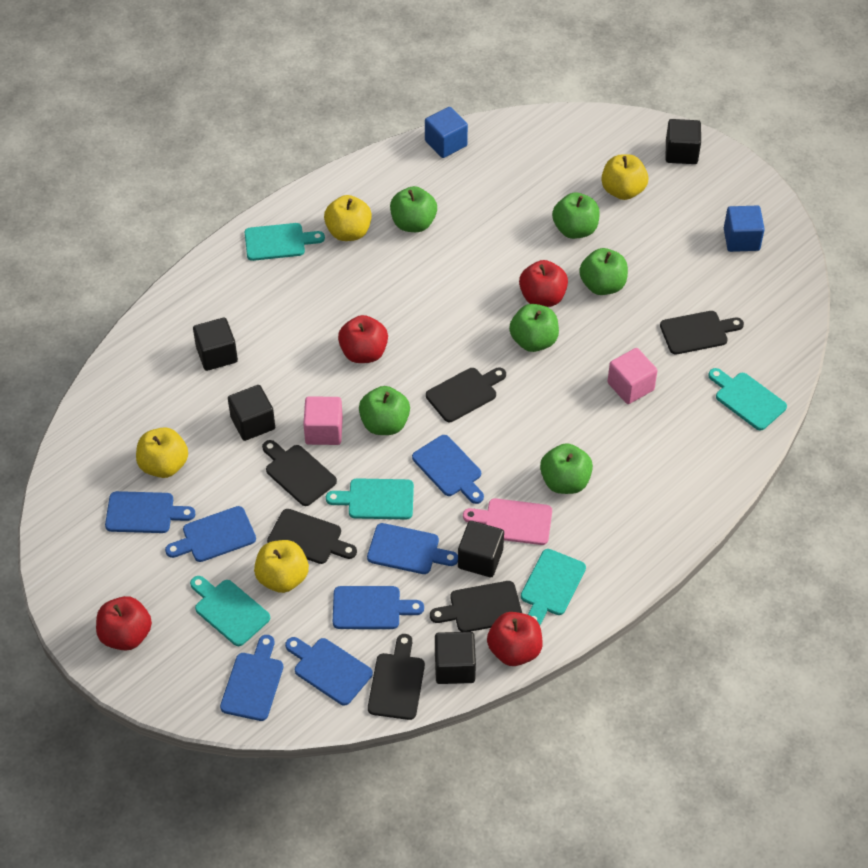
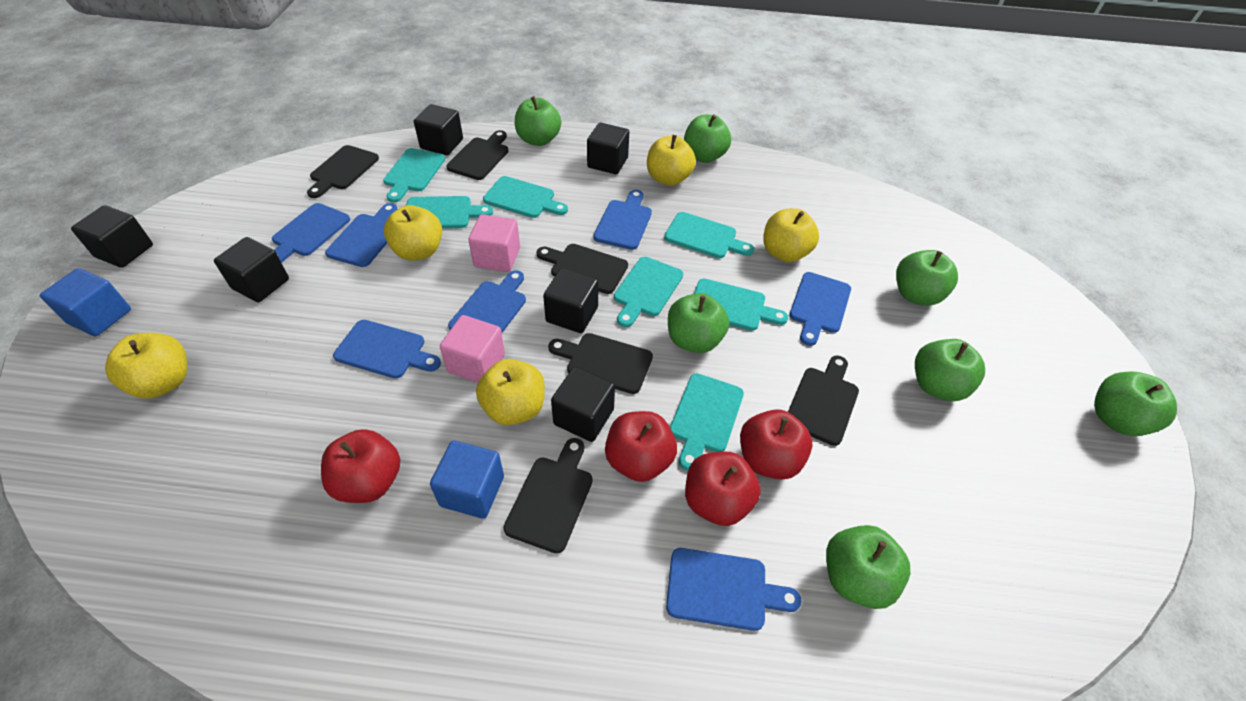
black cube: 5 -> 6
green apple: 6 -> 7
pink cutting board: 1 -> 0
turquoise cutting board: 5 -> 7
yellow apple: 4 -> 5

